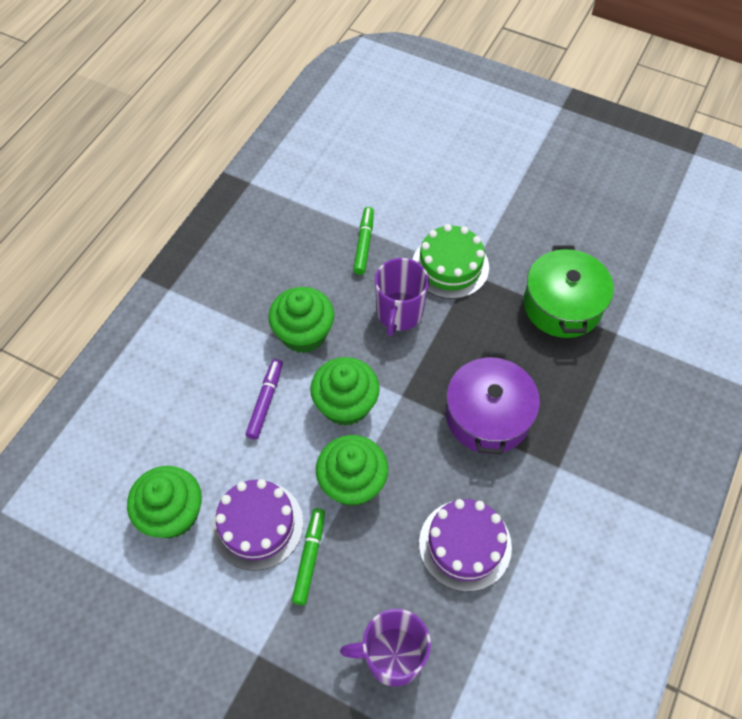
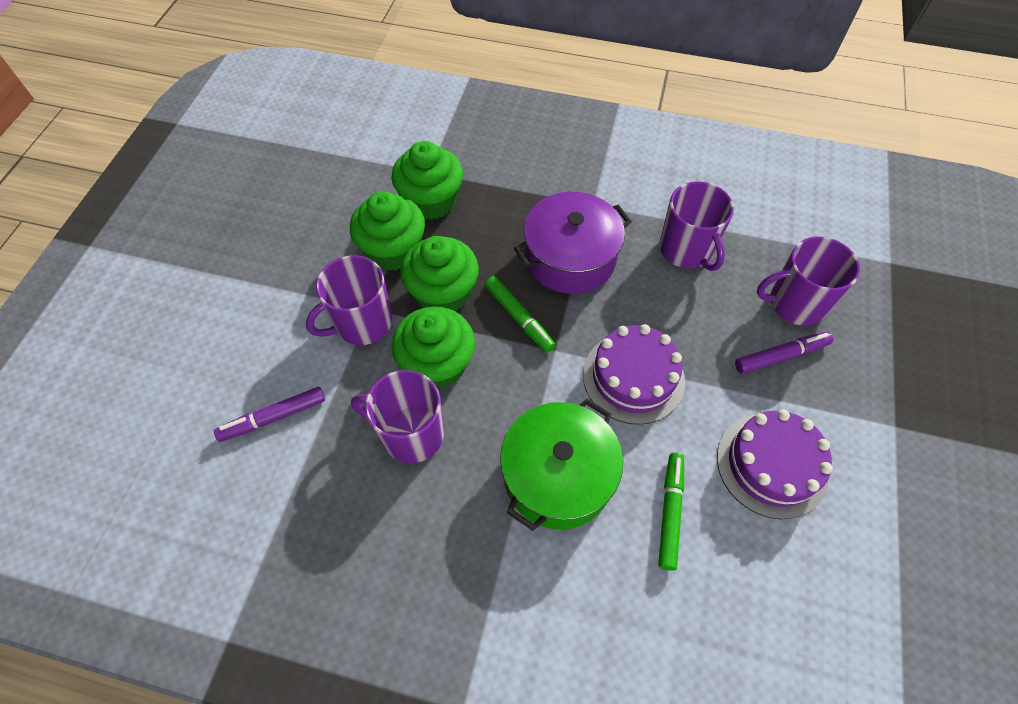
green cake: 1 -> 0
purple marker: 1 -> 2
purple mug: 2 -> 4

